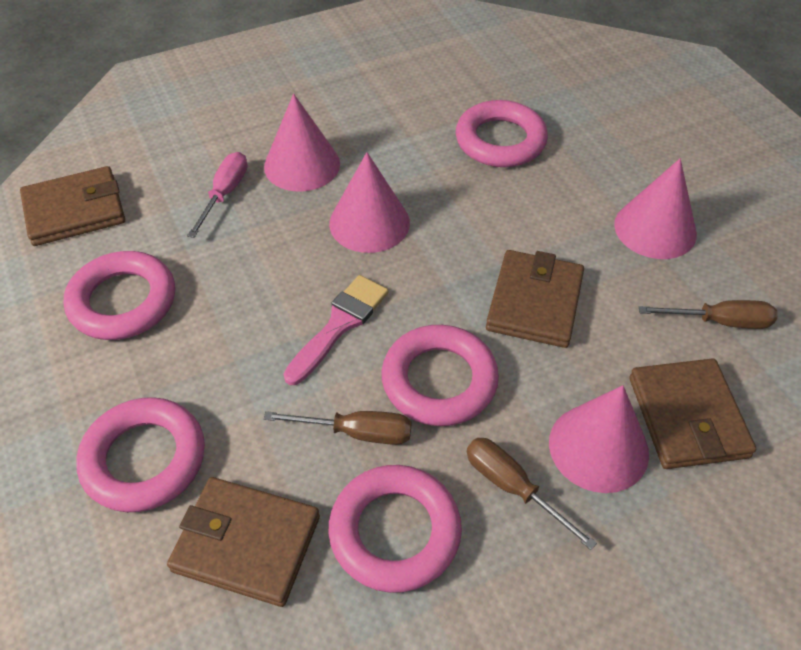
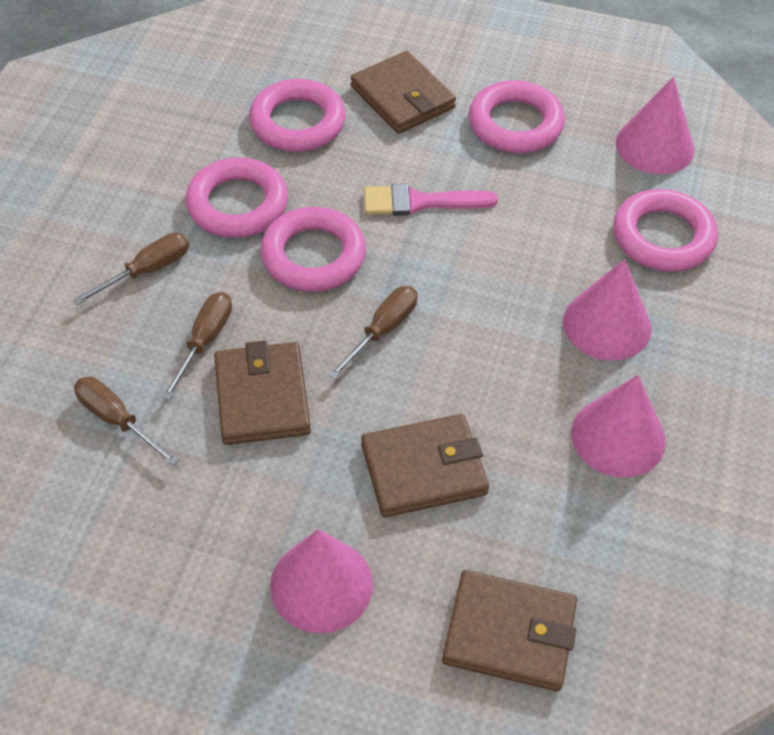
brown screwdriver: 3 -> 4
pink screwdriver: 1 -> 0

